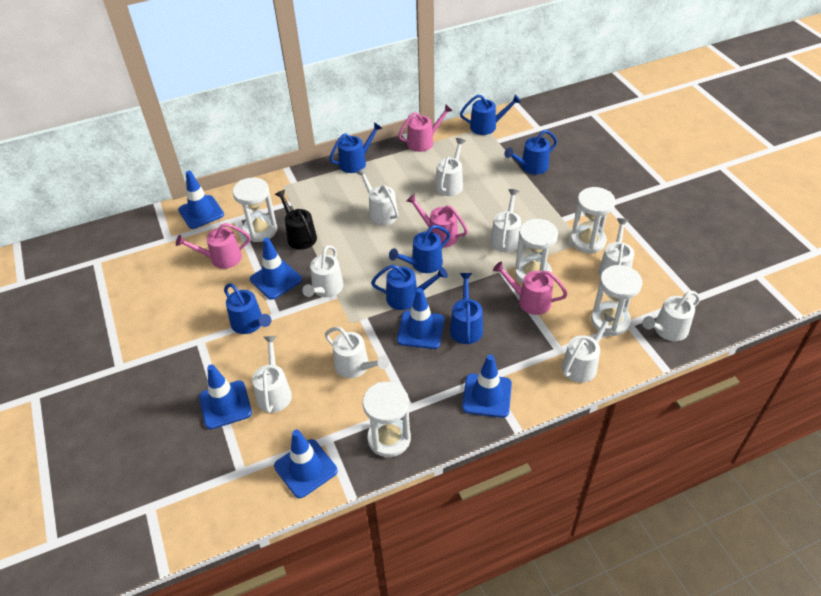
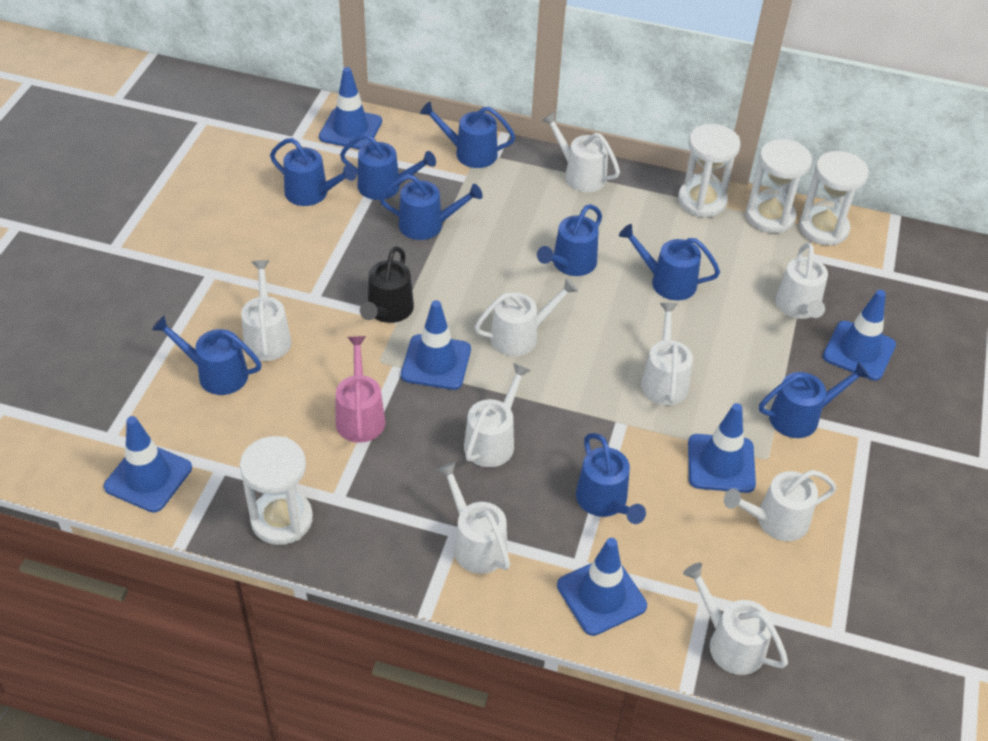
blue watering can: 7 -> 9
pink watering can: 4 -> 1
white hourglass: 5 -> 4

